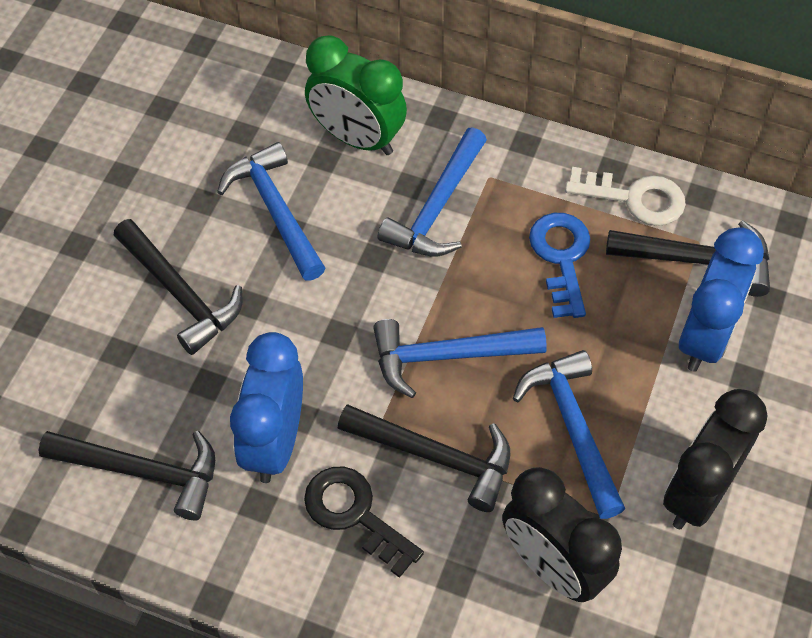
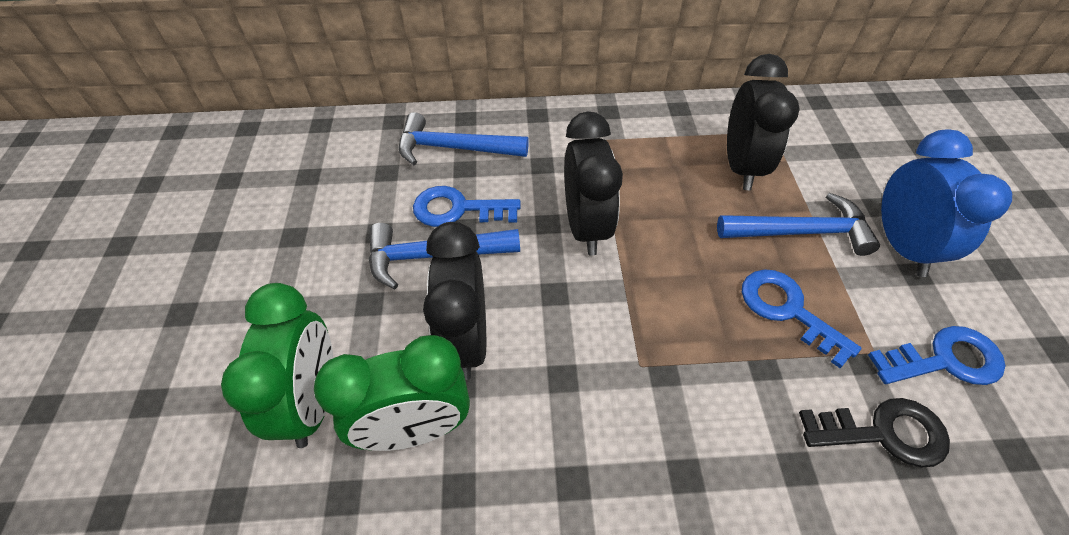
black clock: 2 -> 3
black hammer: 4 -> 0
blue clock: 2 -> 1
blue hammer: 4 -> 3
blue key: 1 -> 3
green clock: 1 -> 2
white key: 1 -> 0

